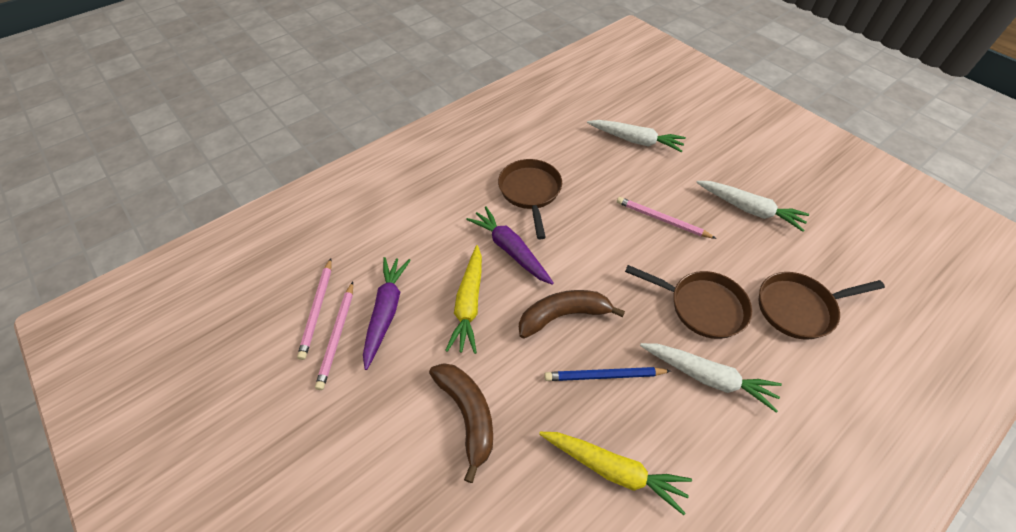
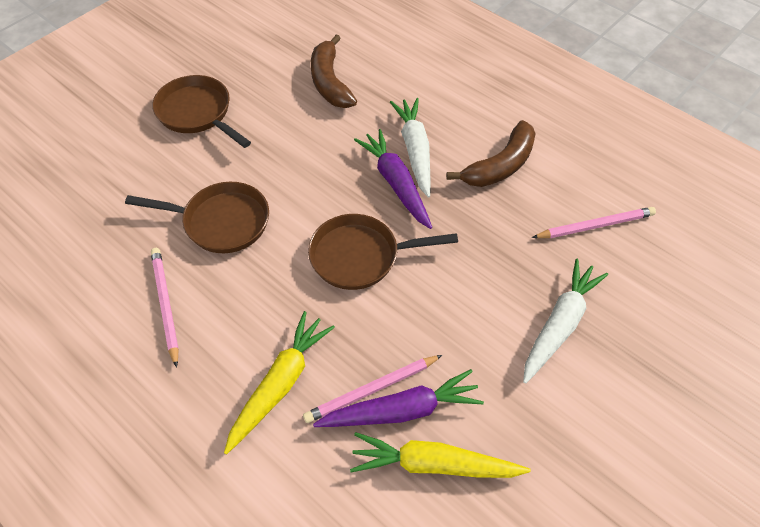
blue pencil: 1 -> 0
white carrot: 3 -> 2

